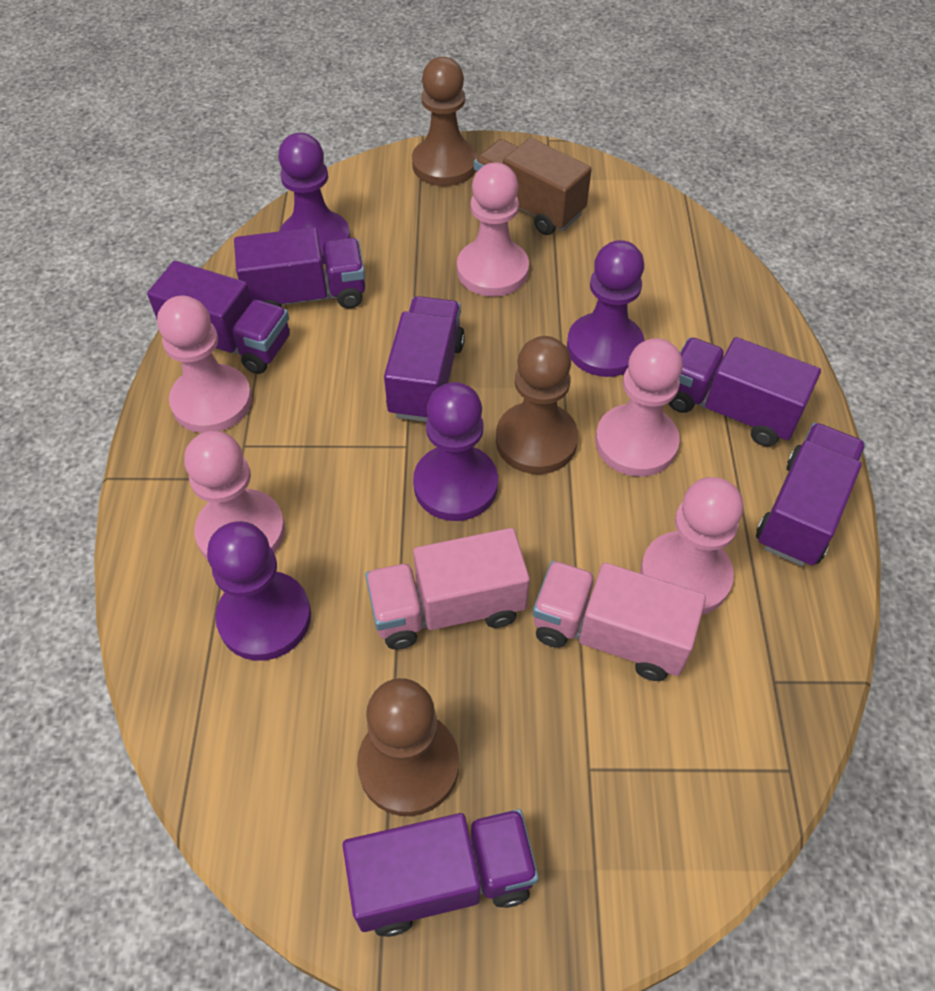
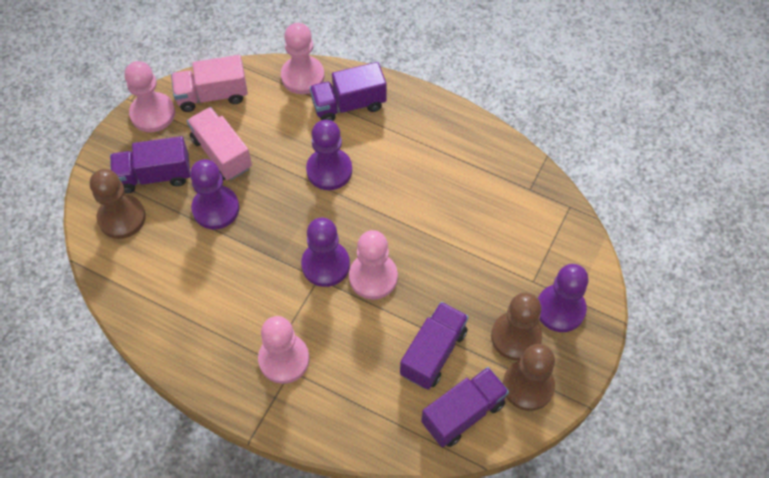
brown truck: 1 -> 0
pink pawn: 5 -> 4
purple truck: 6 -> 4

